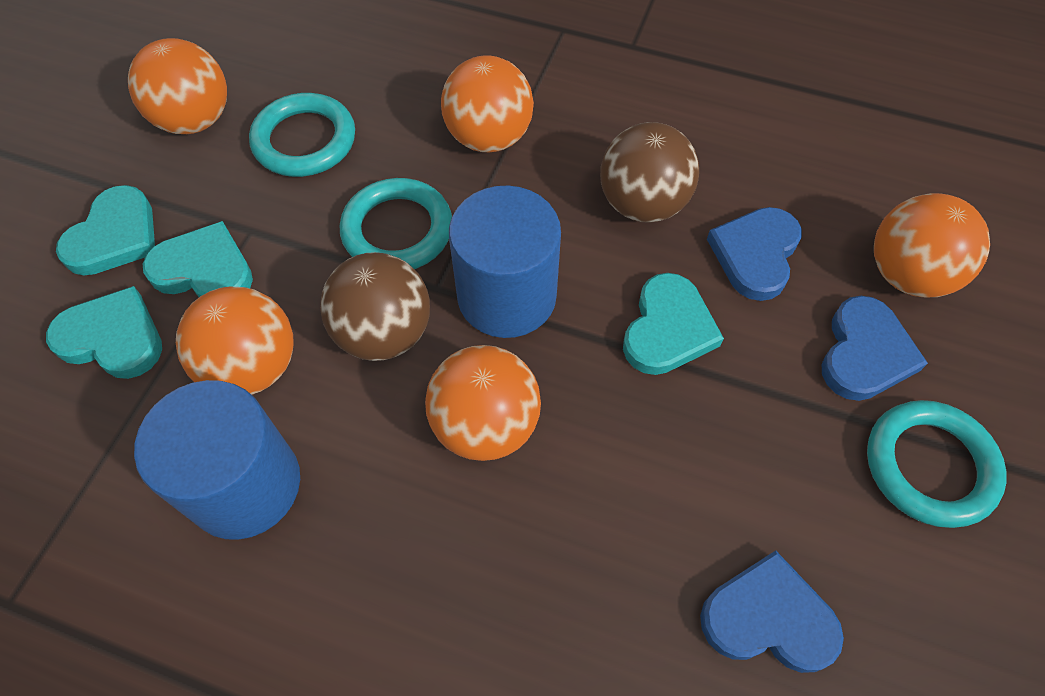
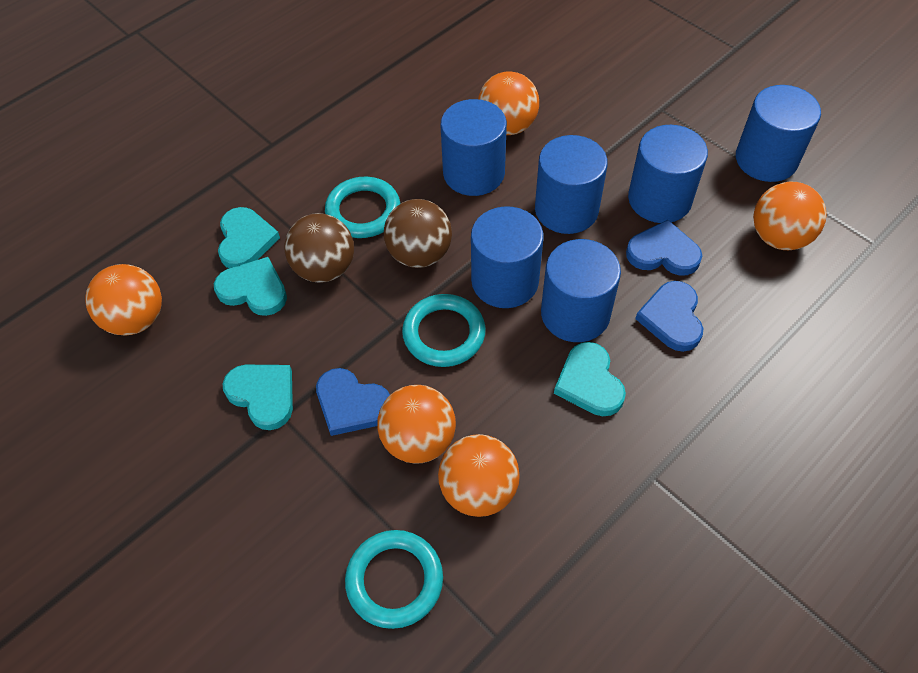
blue cylinder: 2 -> 6

